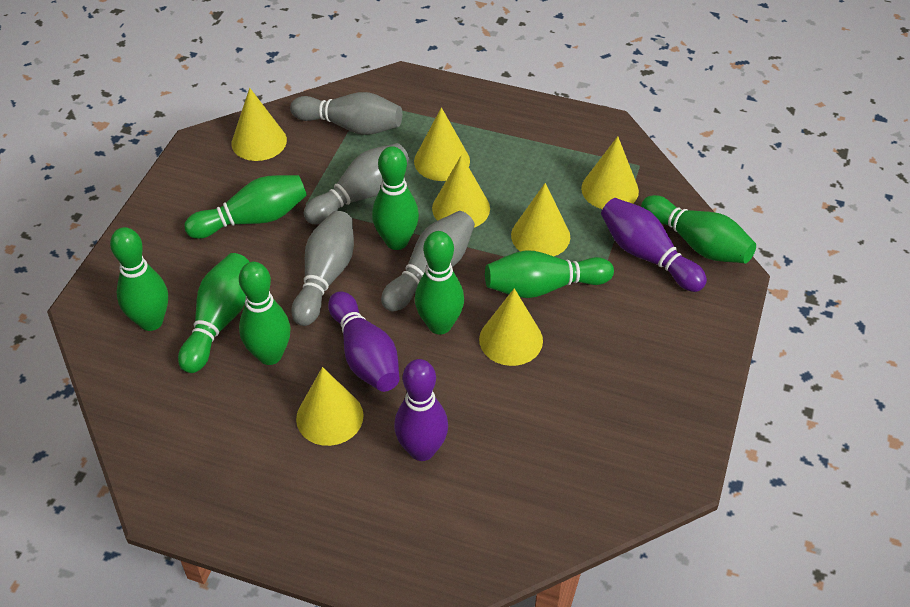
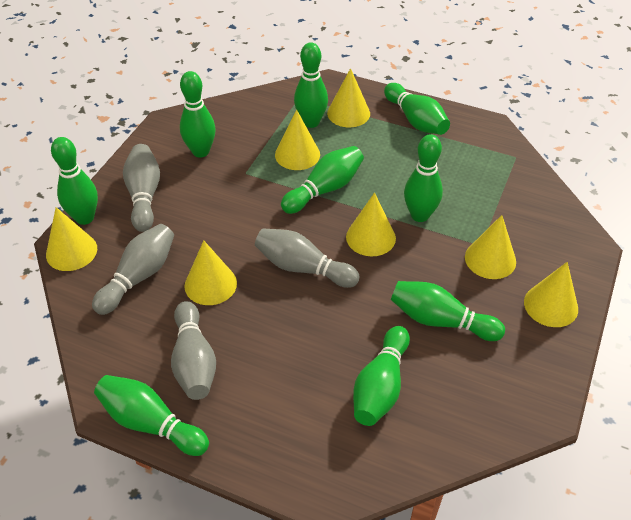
green bowling pin: 8 -> 9
purple bowling pin: 3 -> 0

